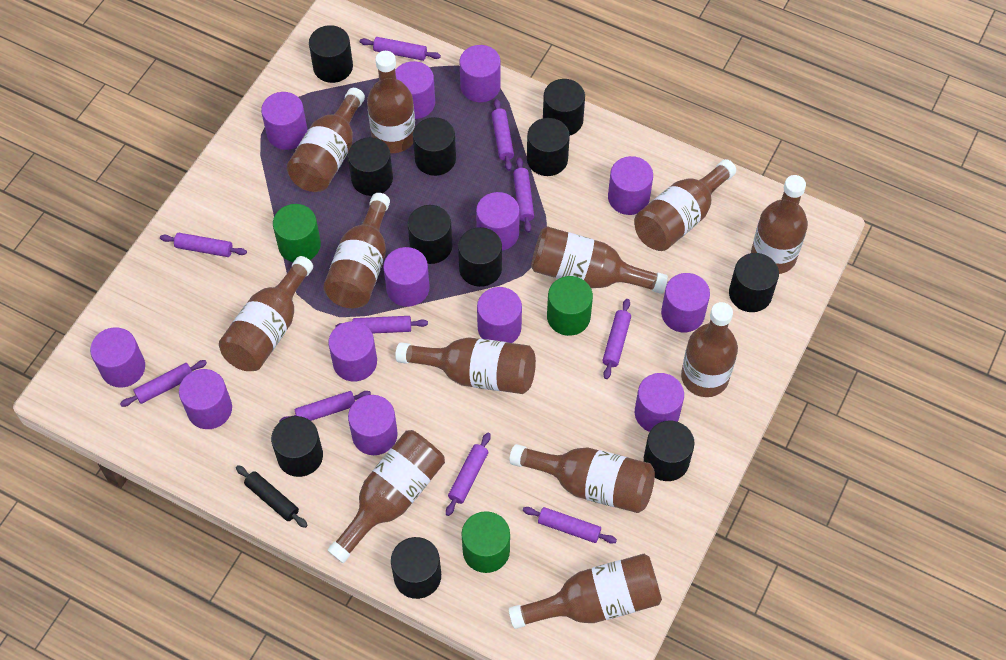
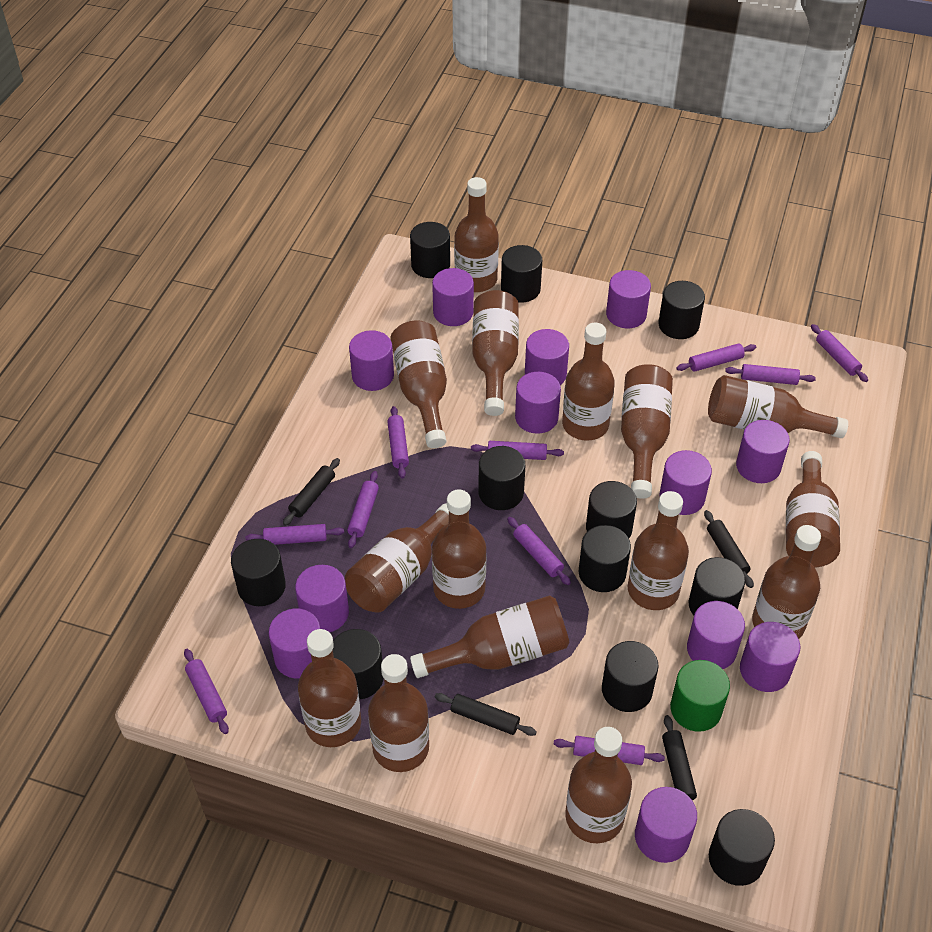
black rolling pin: 1 -> 4
brown bottle: 12 -> 15
green cylinder: 3 -> 1
purple cylinder: 13 -> 12

